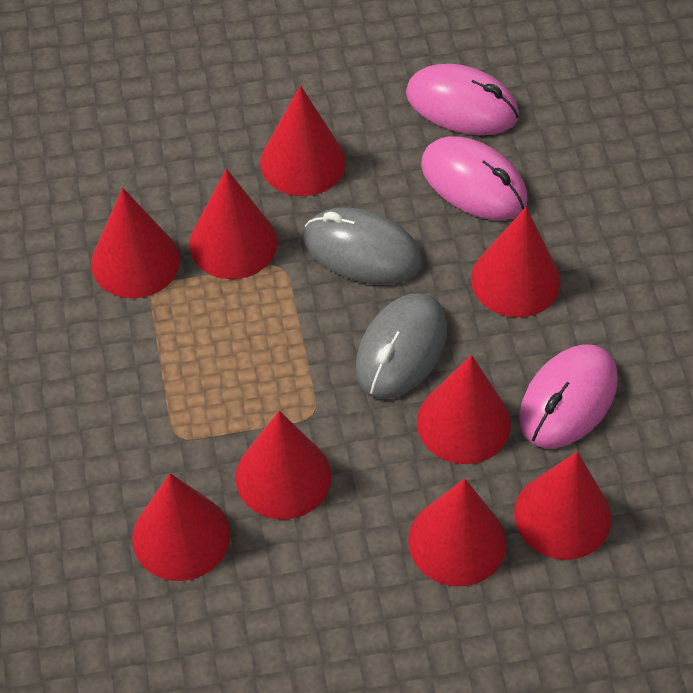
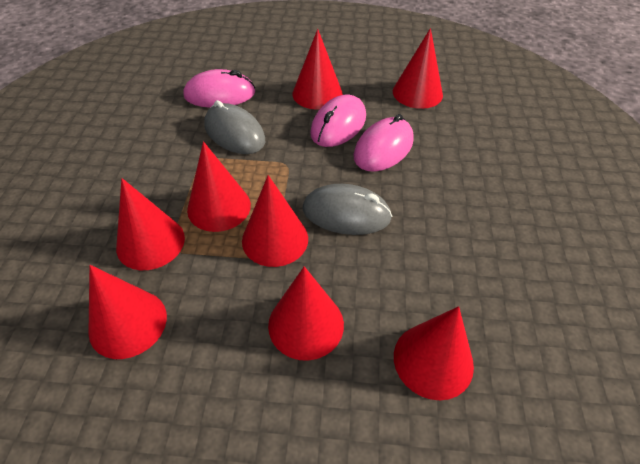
red cone: 9 -> 8

